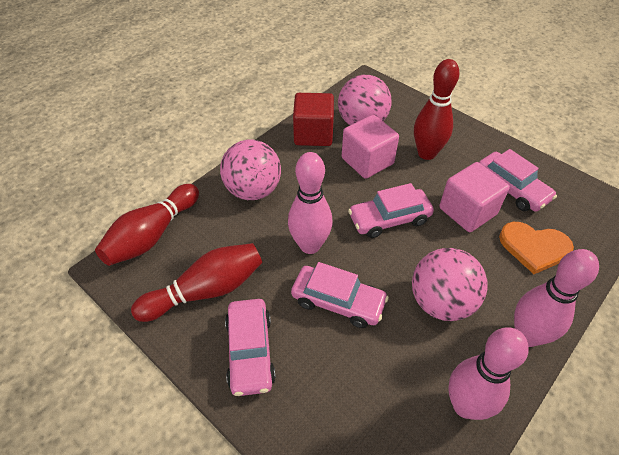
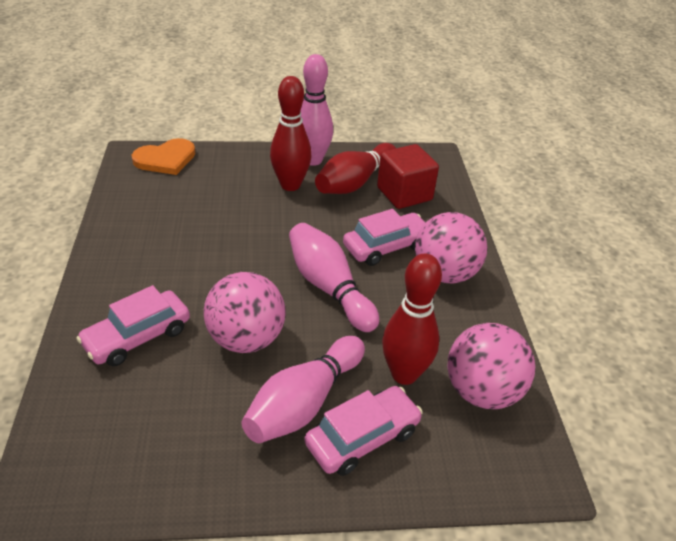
pink car: 4 -> 3
pink cube: 2 -> 0

